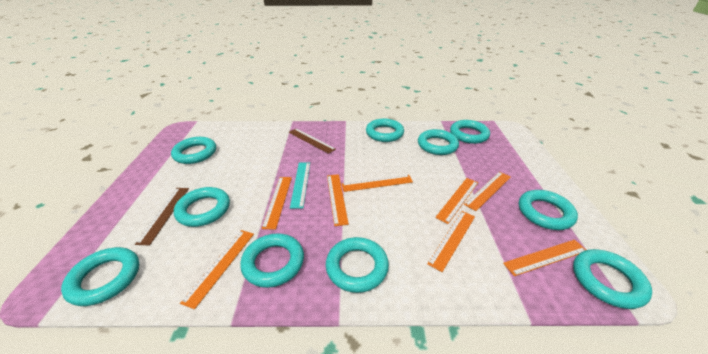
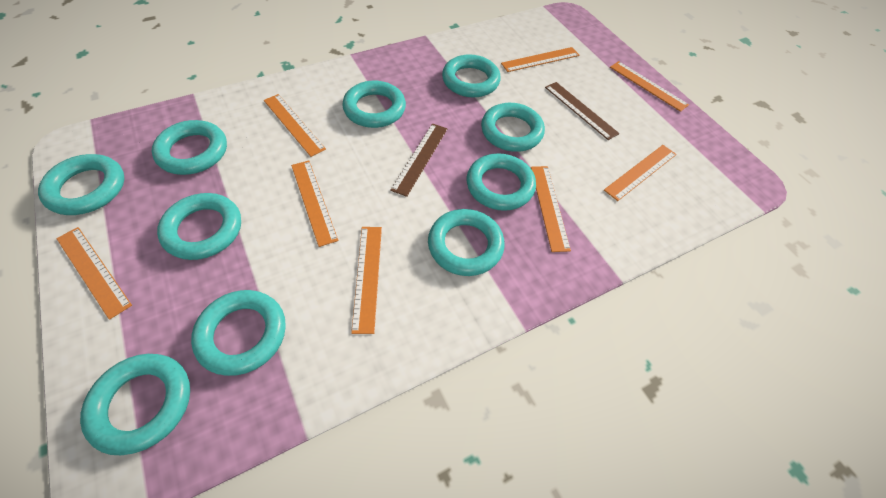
turquoise ruler: 1 -> 0

